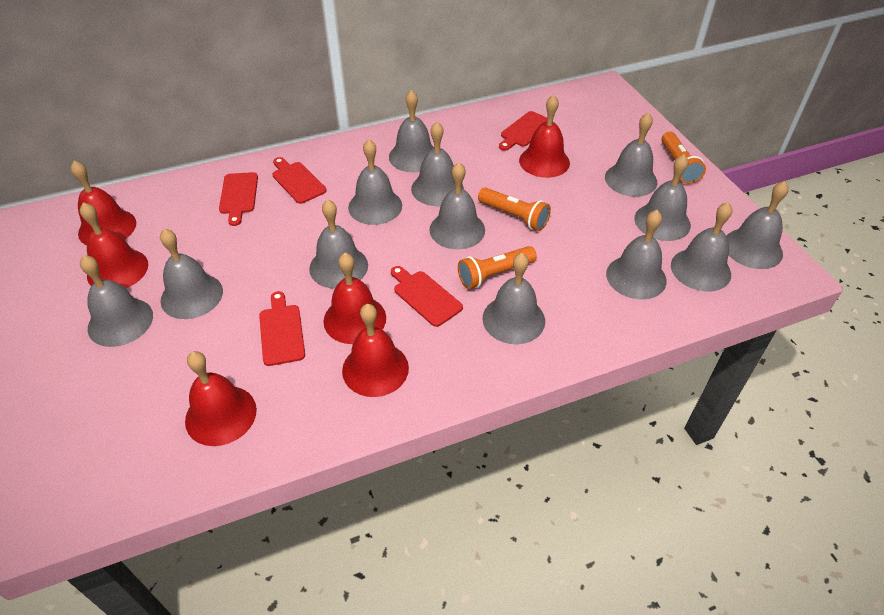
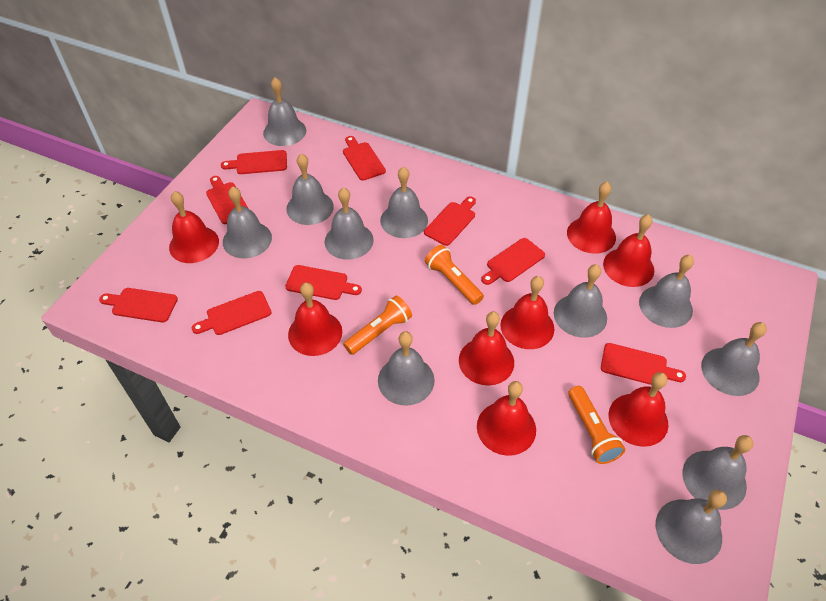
grey bell: 13 -> 11
red bell: 6 -> 8
red cutting board: 5 -> 9

